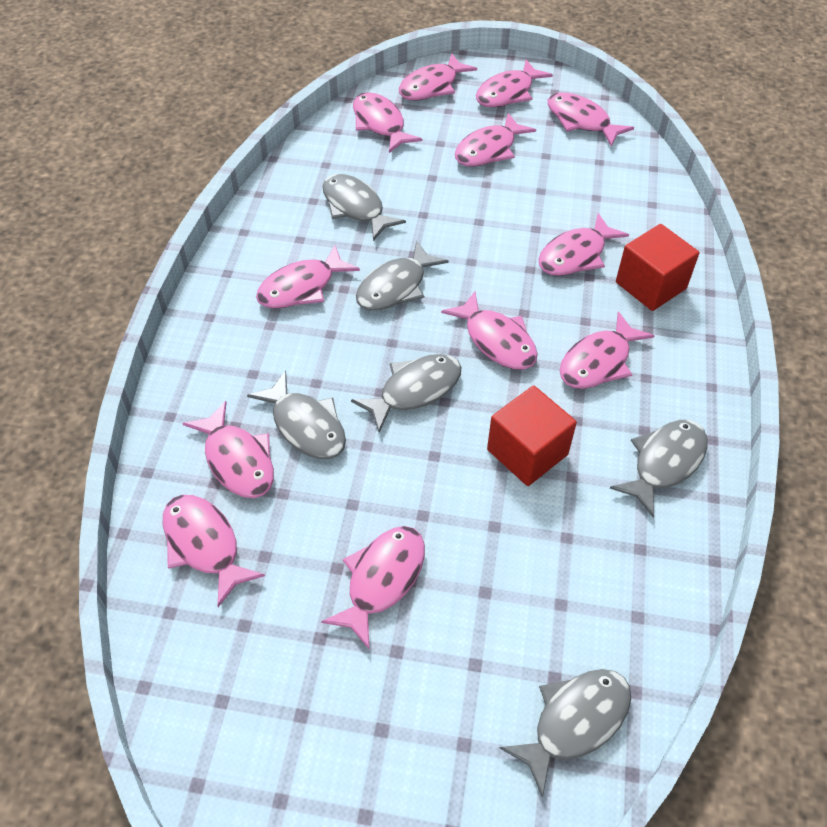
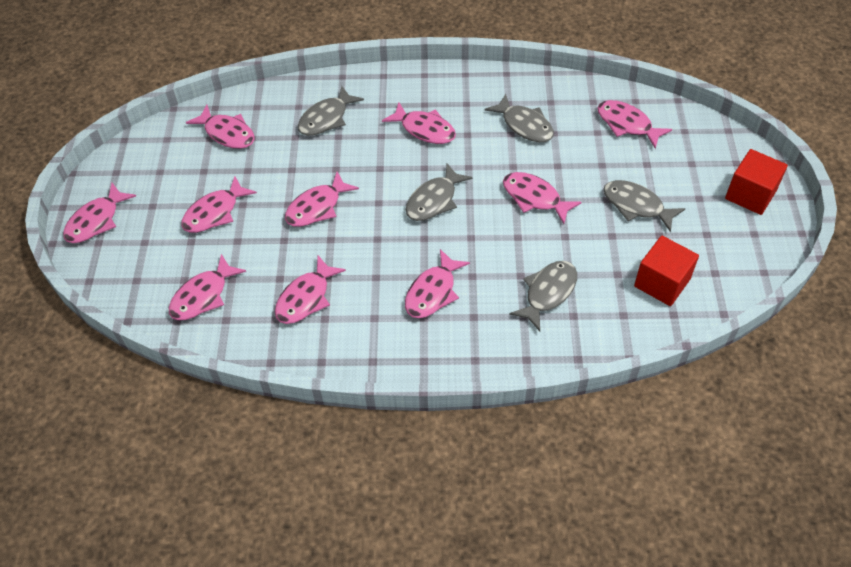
grey fish: 6 -> 5
pink fish: 12 -> 10

